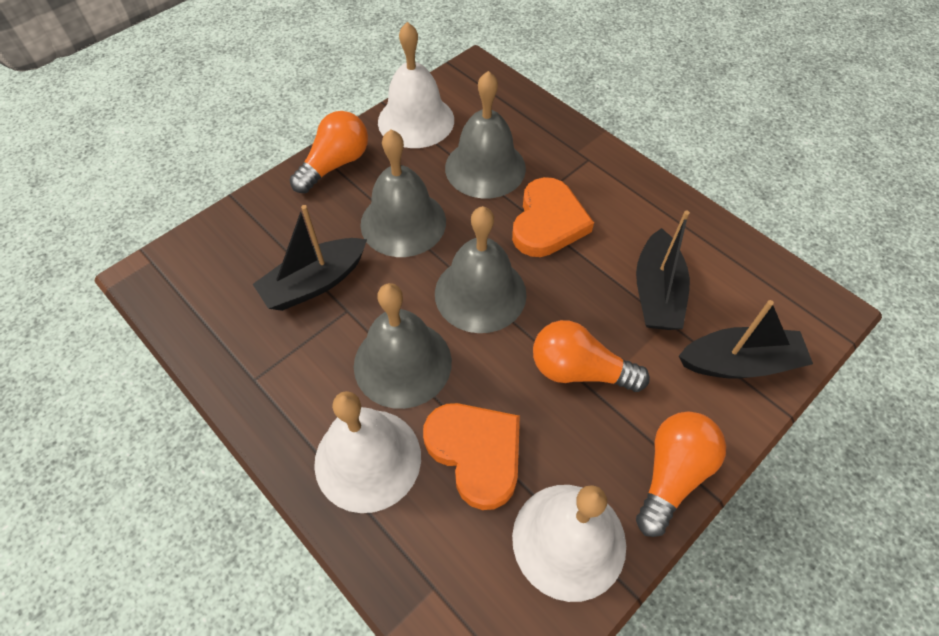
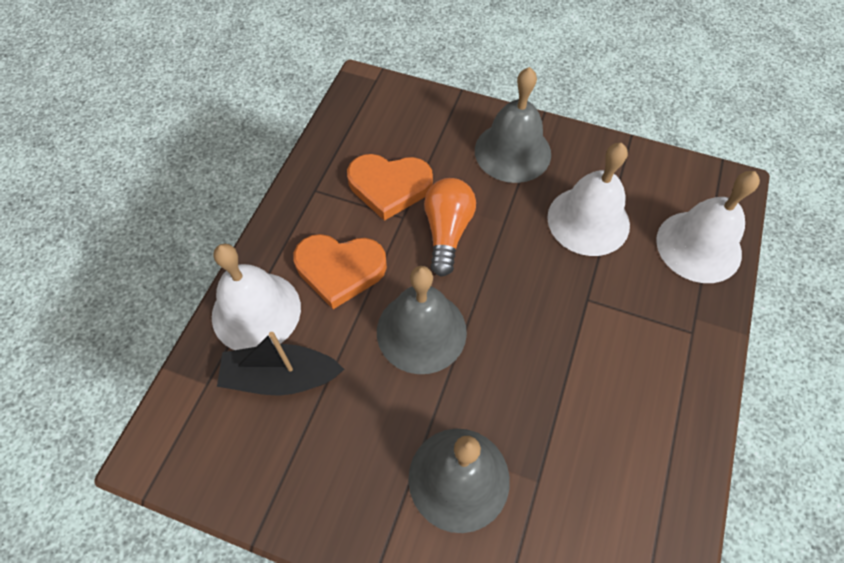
black boat: 3 -> 1
grey bell: 4 -> 3
orange light bulb: 3 -> 1

